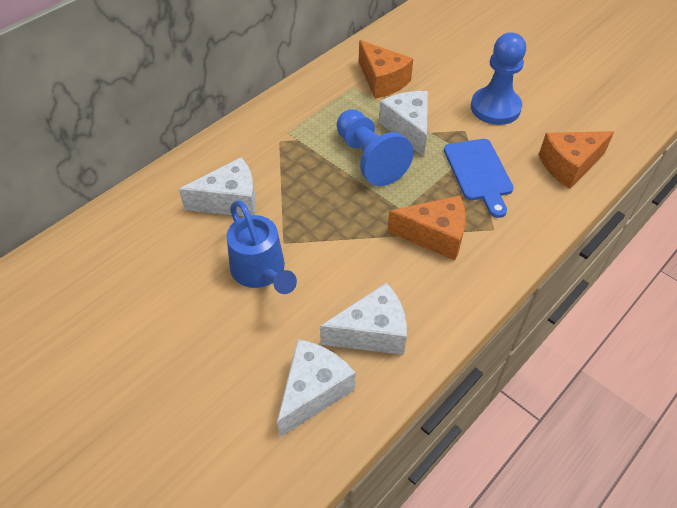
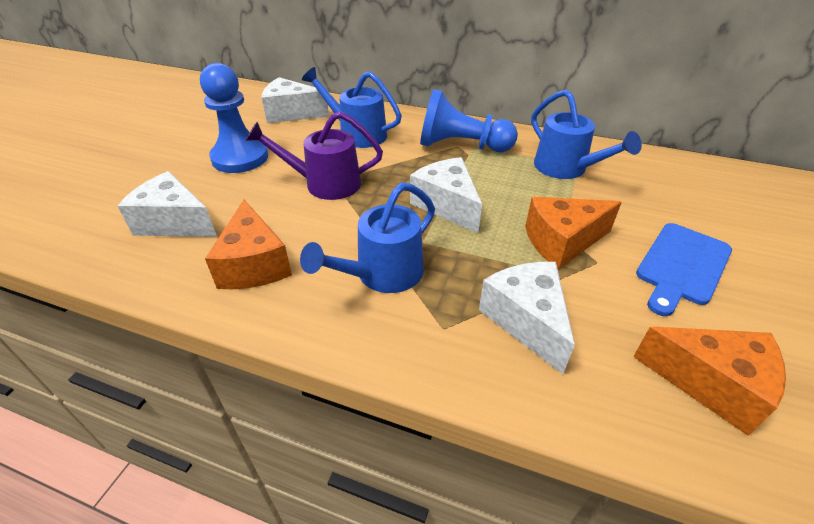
blue watering can: 1 -> 3
purple watering can: 0 -> 1

